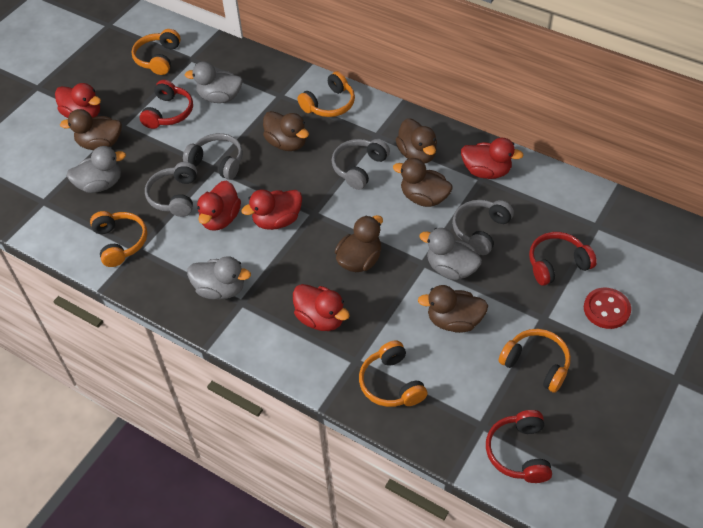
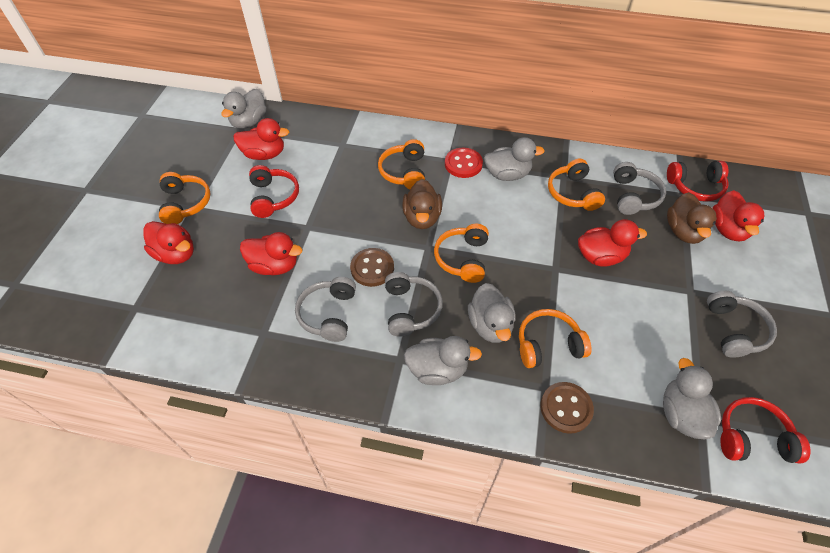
brown button: 0 -> 2
brown duck: 6 -> 2
grey duck: 4 -> 5

